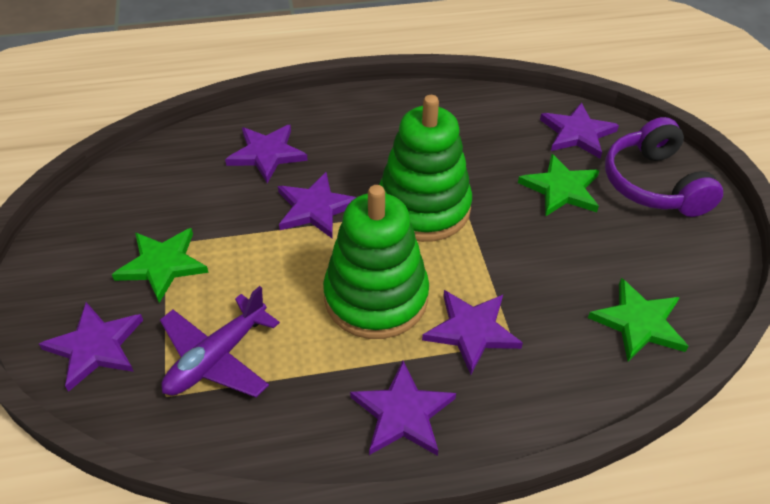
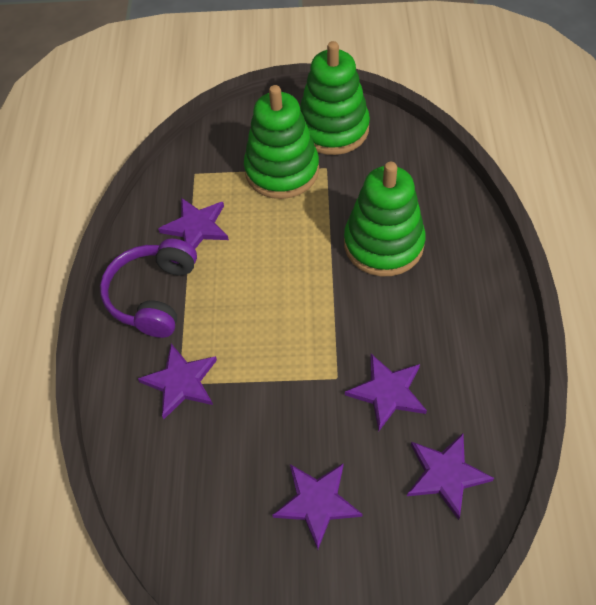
green stacking toy: 2 -> 3
green star: 3 -> 0
purple plane: 1 -> 0
purple star: 6 -> 5

